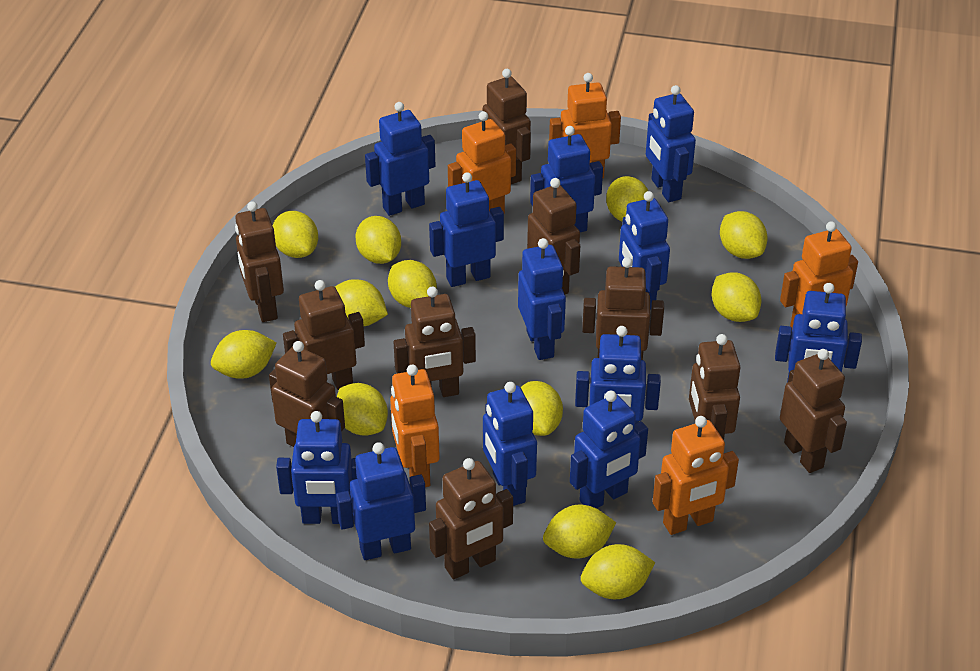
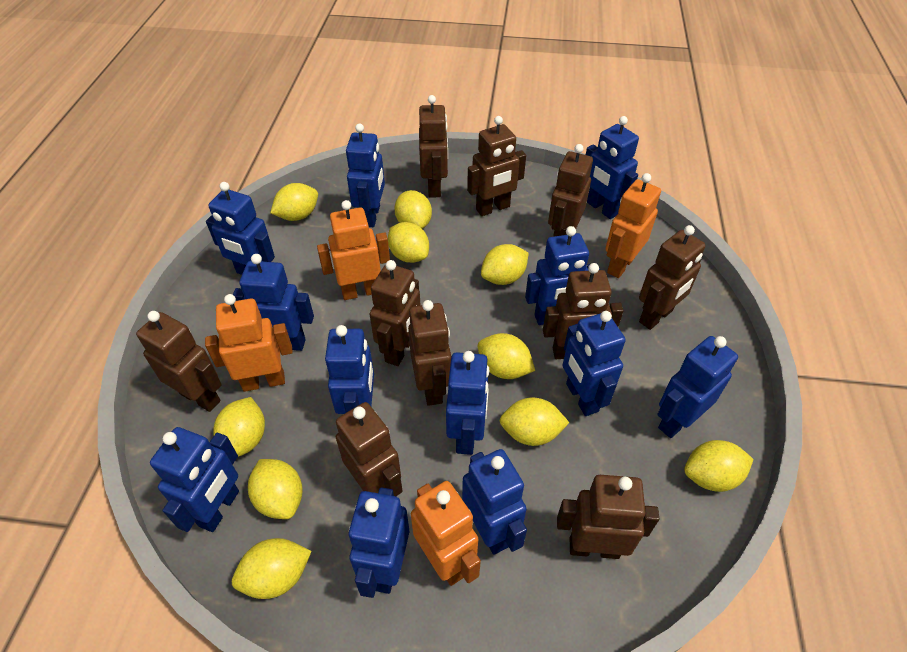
orange robot: 5 -> 4
yellow lemon: 12 -> 10

